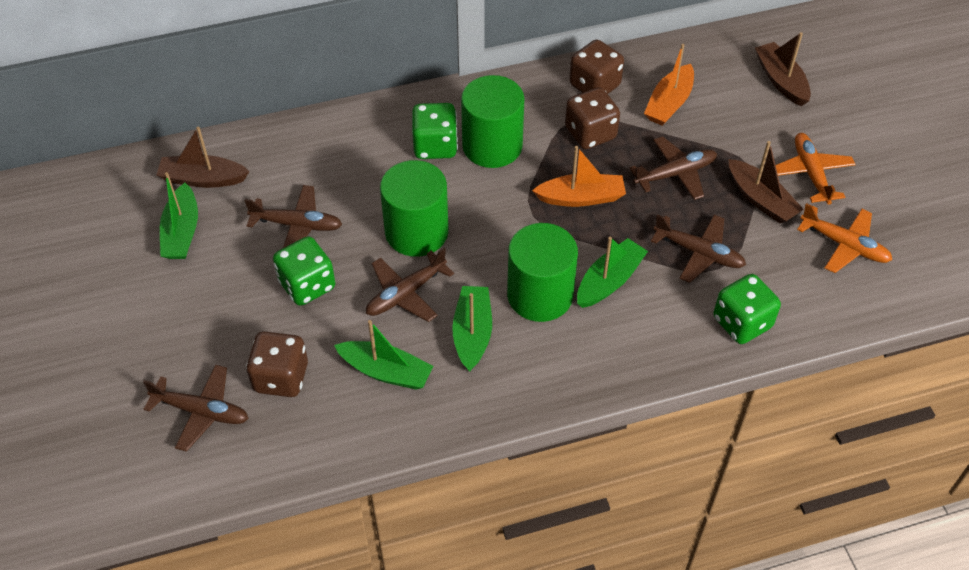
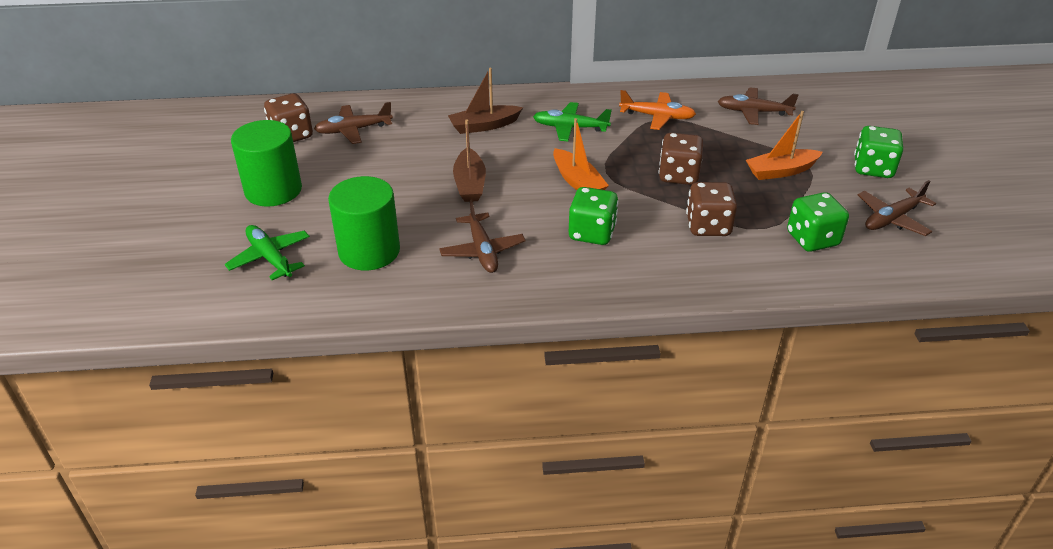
brown boat: 3 -> 2
brown plane: 5 -> 4
green boat: 4 -> 0
green cylinder: 3 -> 2
green plane: 0 -> 2
orange plane: 2 -> 1

